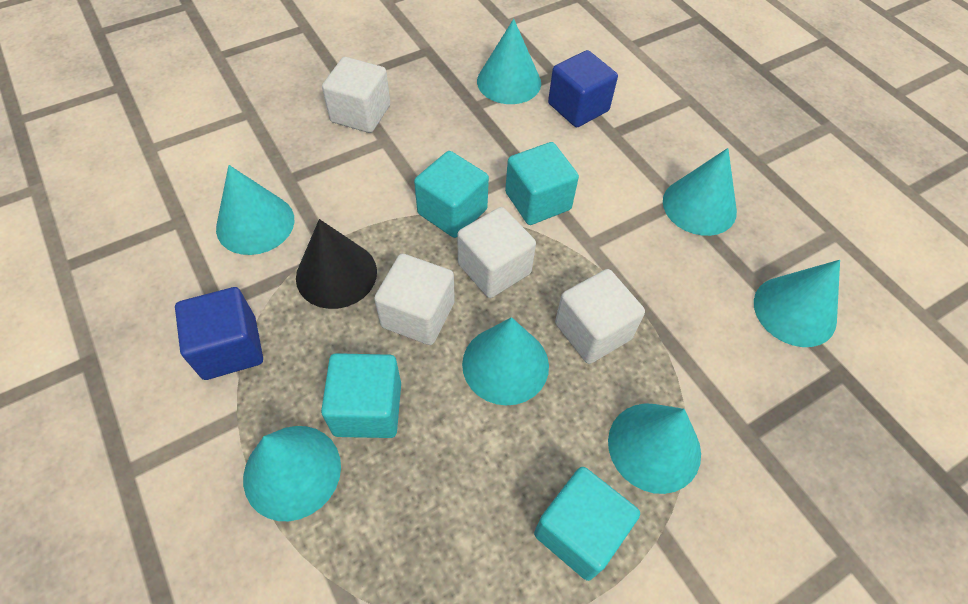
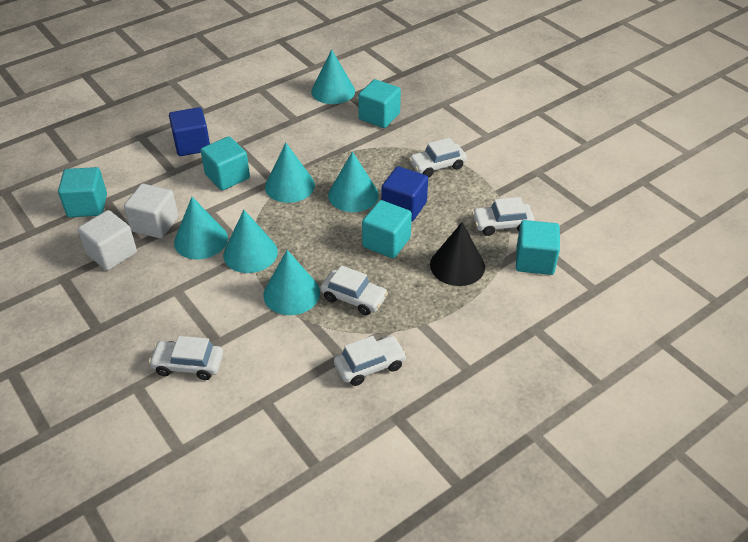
turquoise cone: 7 -> 6
turquoise cube: 4 -> 5
white car: 0 -> 5
white cube: 4 -> 2

